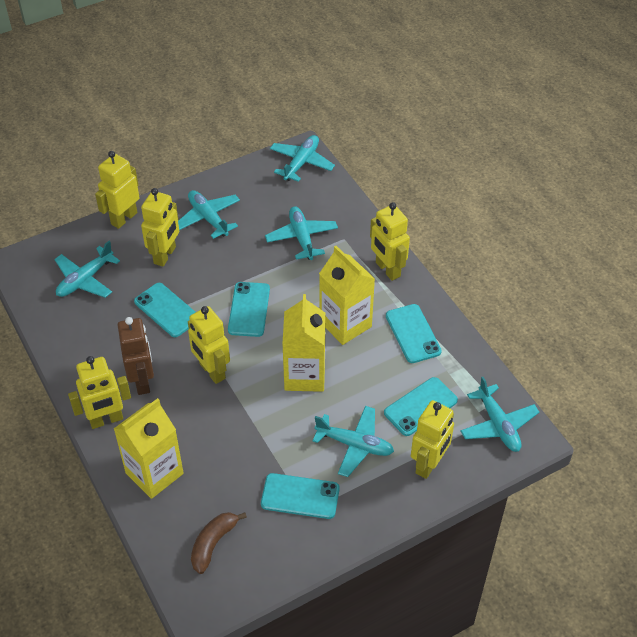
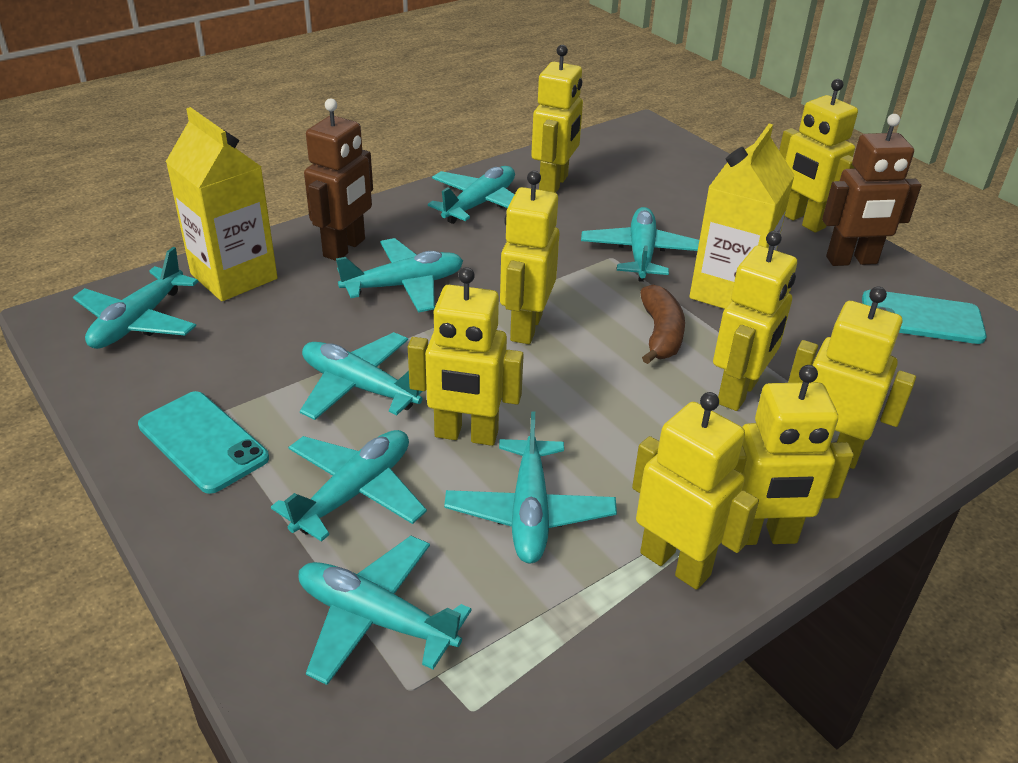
brown robot: 1 -> 2
turquoise phone: 5 -> 2
turquoise plane: 6 -> 8
yellow carton: 3 -> 2
yellow robot: 6 -> 8

